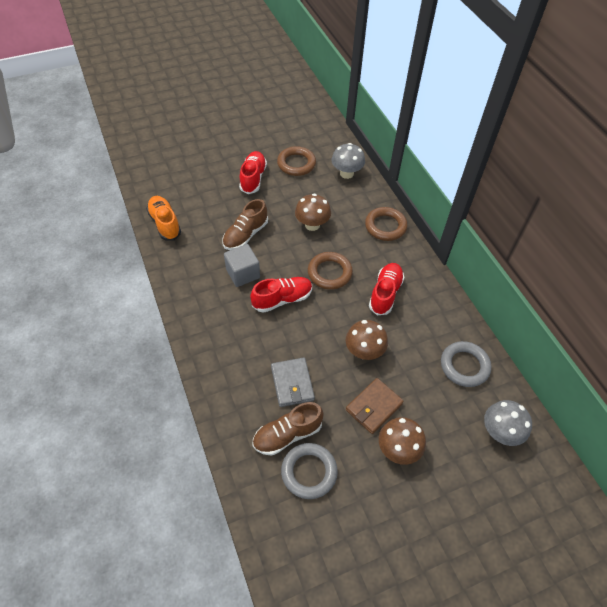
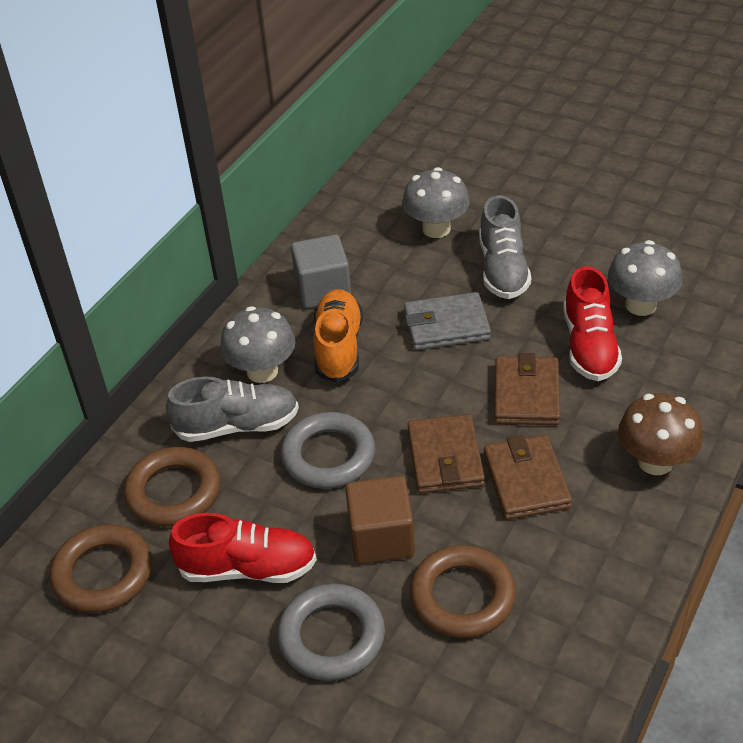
brown cube: 0 -> 1
brown mushroom: 3 -> 1
brown shoe: 2 -> 0
brown wallet: 1 -> 3
grey mushroom: 2 -> 3
grey shoe: 0 -> 2
red shoe: 3 -> 2

